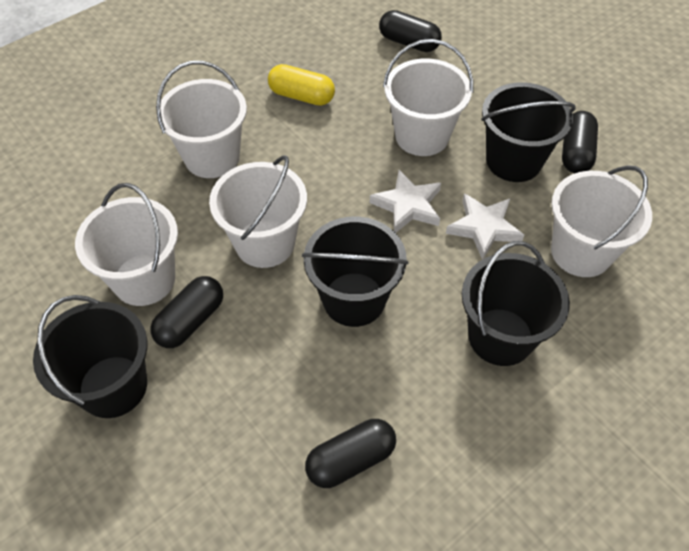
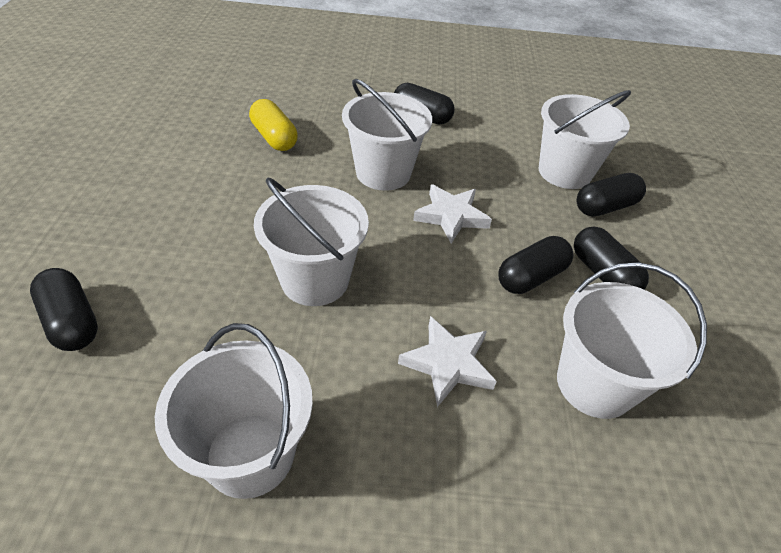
black bucket: 4 -> 0
black capsule: 4 -> 5

